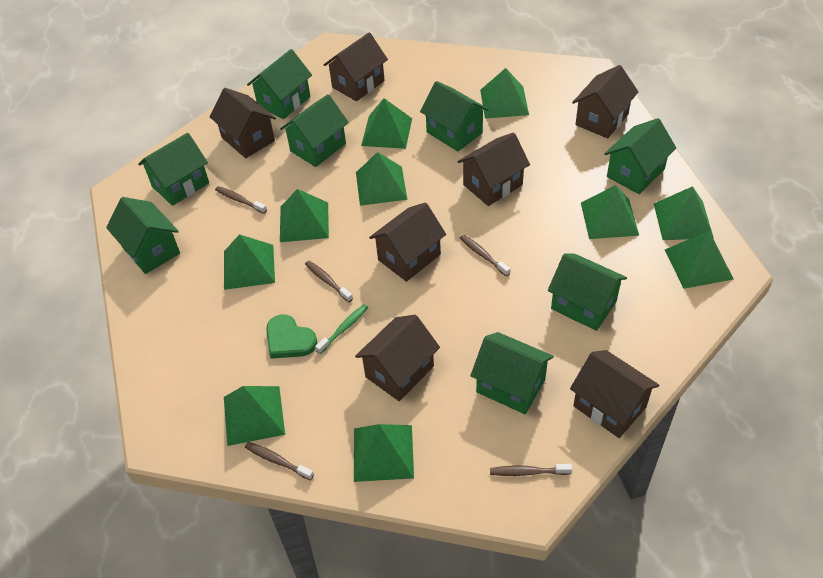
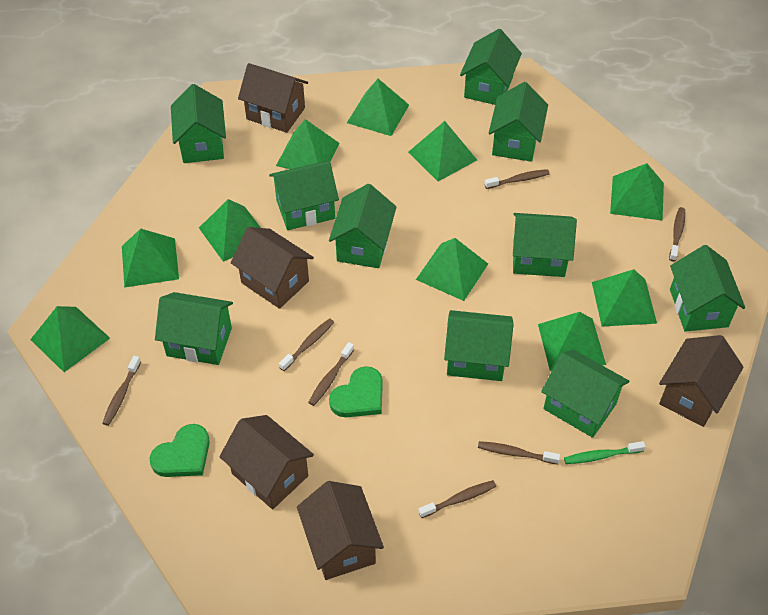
brown house: 7 -> 5
brown toothbrush: 5 -> 7
green heart: 1 -> 2
green house: 8 -> 10

